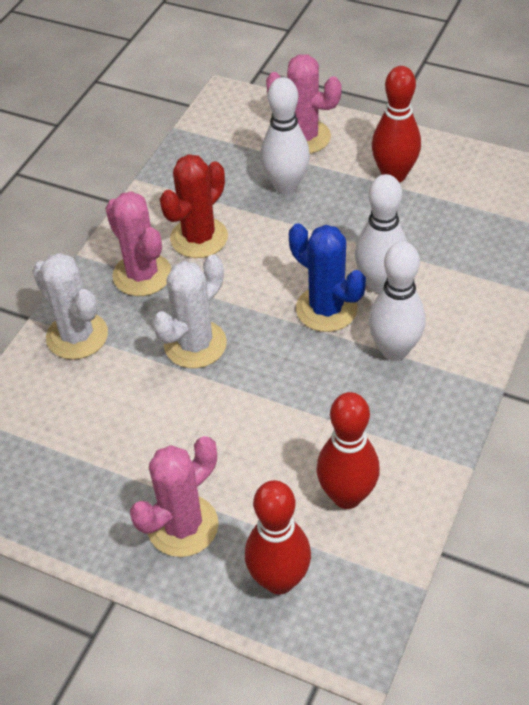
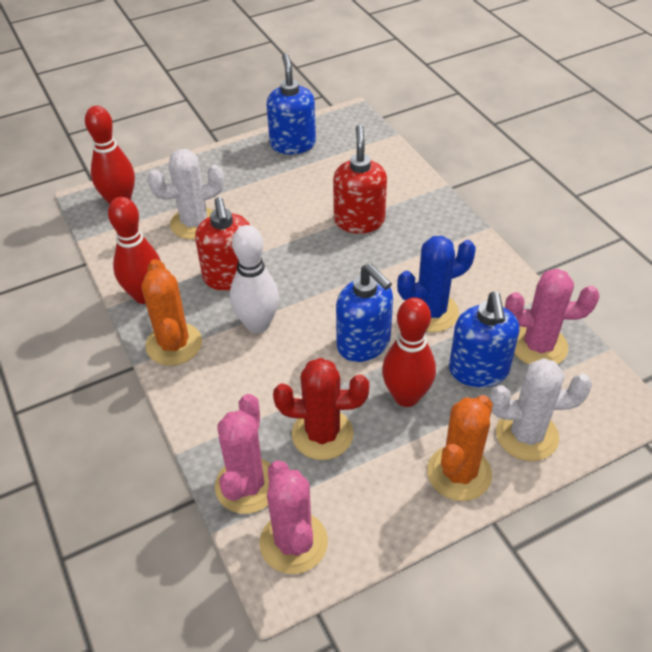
blue soap dispenser: 0 -> 3
orange cactus: 0 -> 2
red soap dispenser: 0 -> 2
white bowling pin: 3 -> 1

